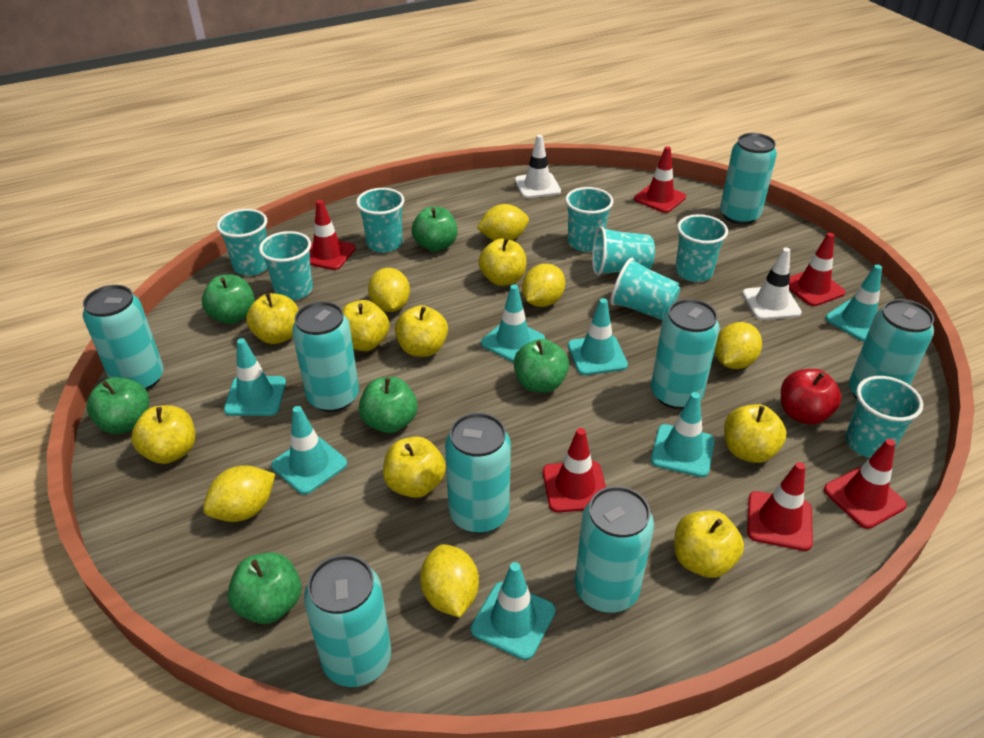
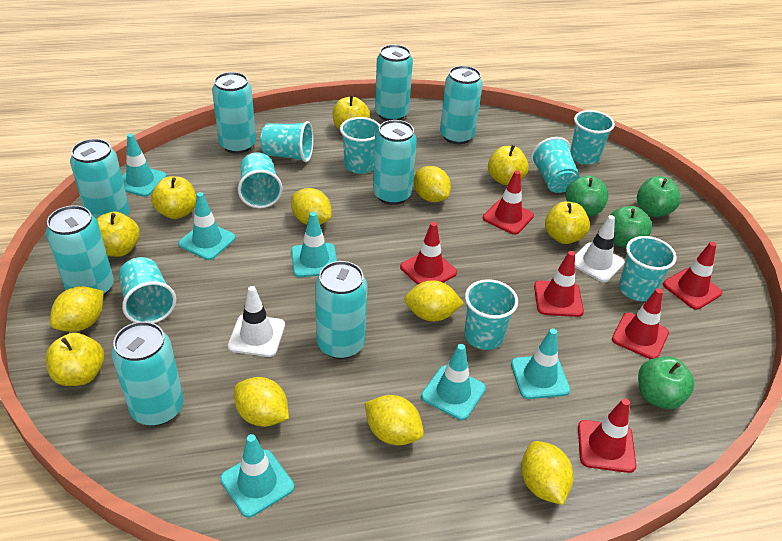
green apple: 6 -> 4
red apple: 1 -> 0
turquoise traffic cone: 7 -> 6
yellow apple: 8 -> 6
yellow lemon: 6 -> 7

